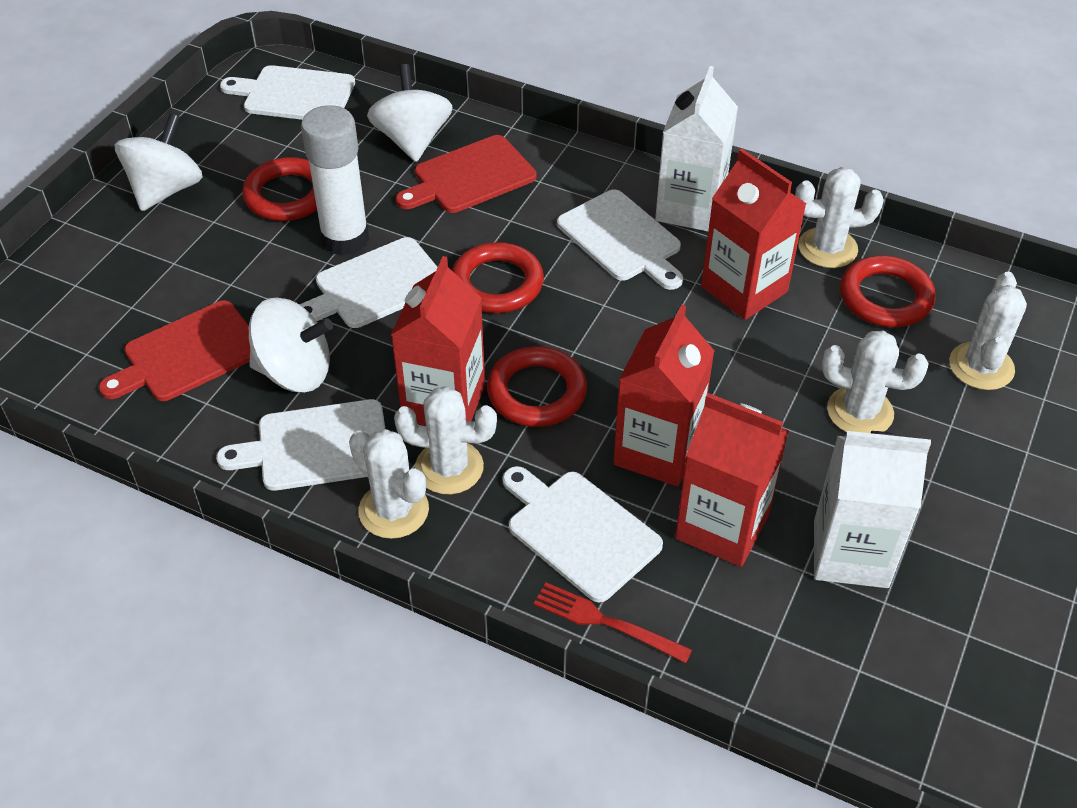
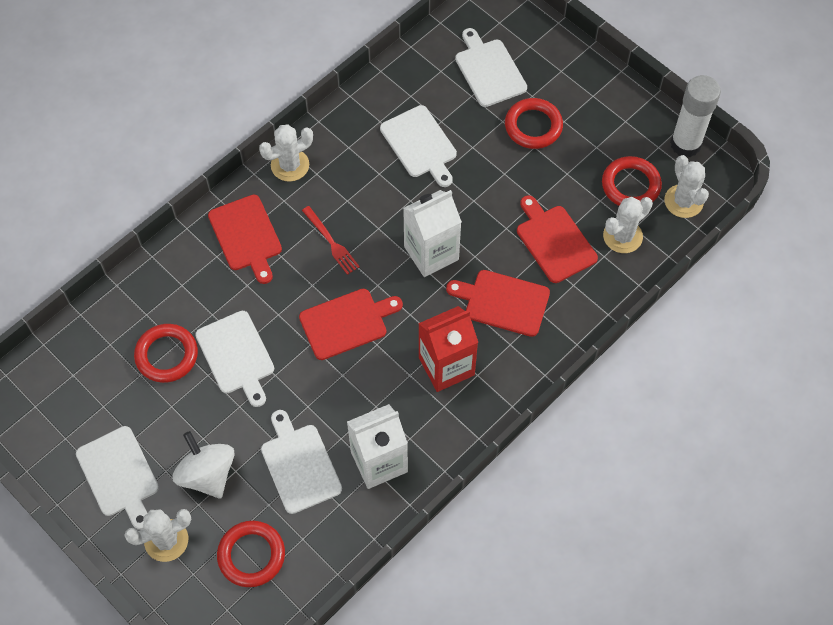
red carton: 4 -> 1
red cutting board: 2 -> 4
white cactus: 5 -> 4
white spinning top: 3 -> 1

